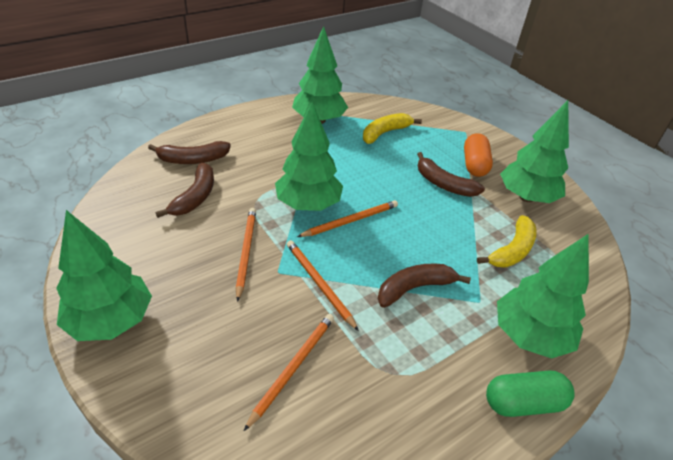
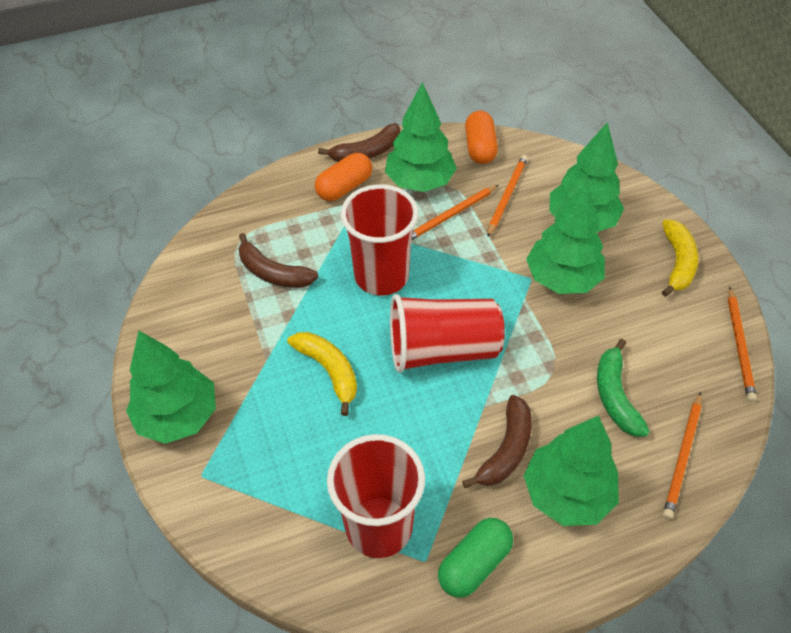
brown banana: 4 -> 3
green banana: 0 -> 1
orange capsule: 1 -> 2
red cup: 0 -> 3

